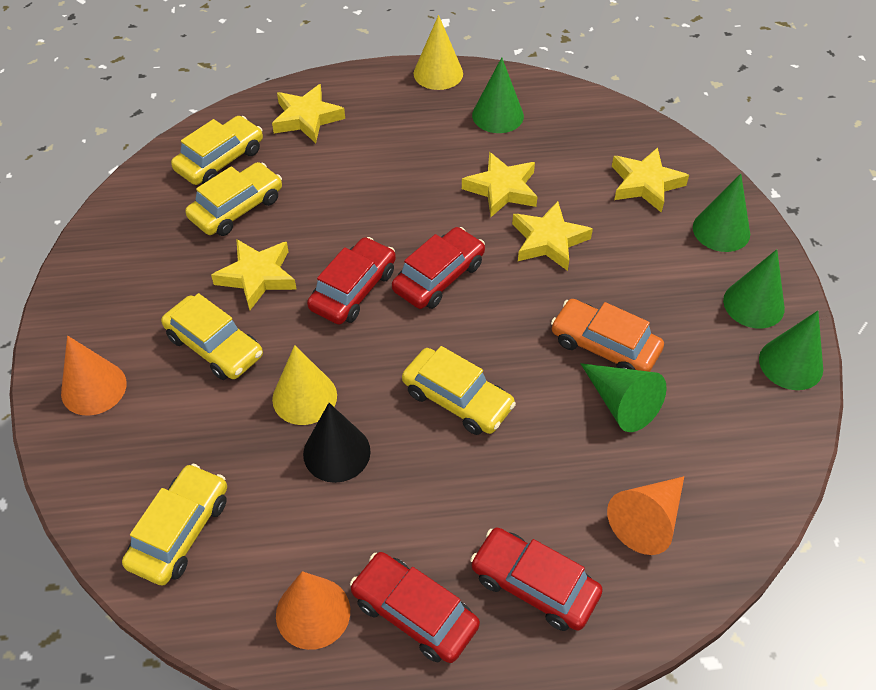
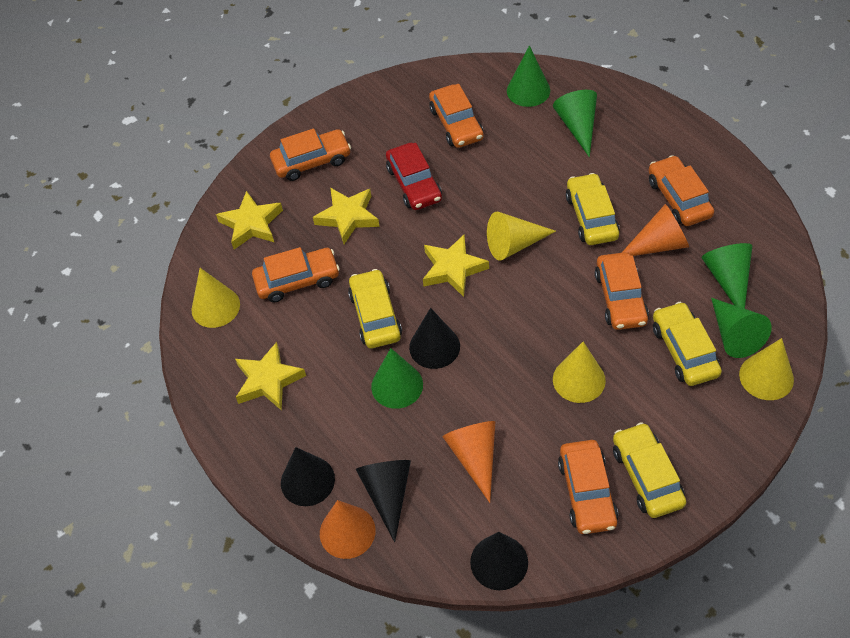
black cone: 1 -> 4
orange car: 1 -> 6
red car: 4 -> 1
yellow car: 5 -> 4
yellow cone: 2 -> 4
yellow star: 5 -> 4

